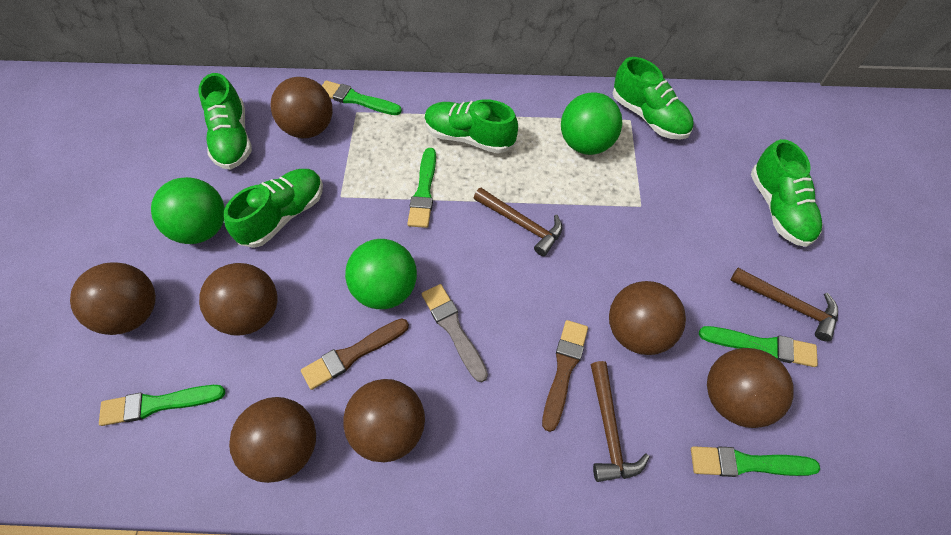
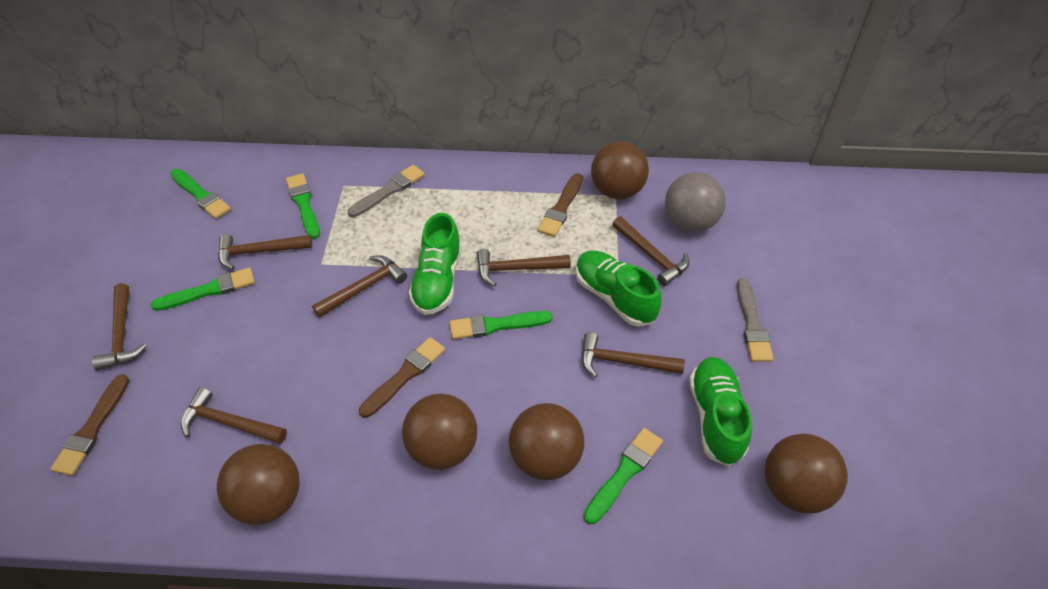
brown ball: 7 -> 5
brown brush: 2 -> 3
brown hammer: 3 -> 7
green ball: 3 -> 0
green shoe: 5 -> 3
grey ball: 0 -> 1
grey brush: 1 -> 2

